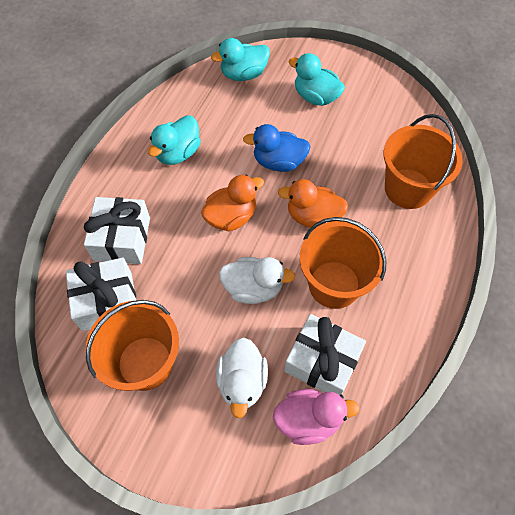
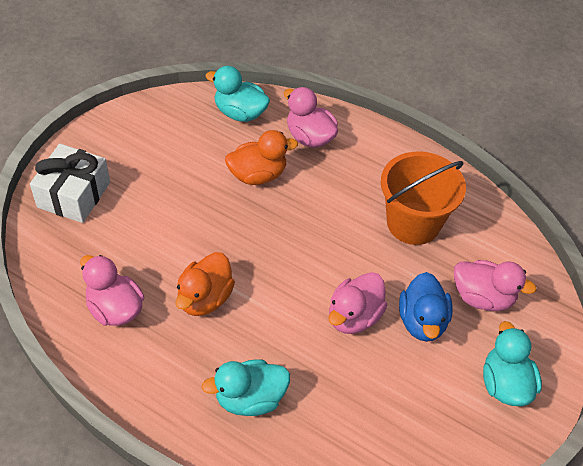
orange bucket: 3 -> 1
pink duck: 1 -> 4
white duck: 2 -> 0
white gift: 3 -> 1

